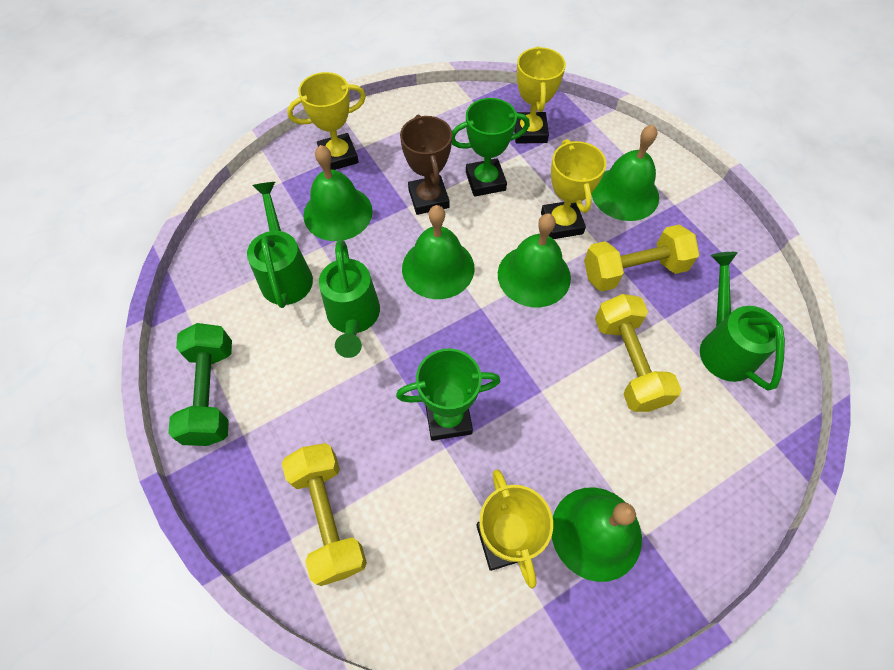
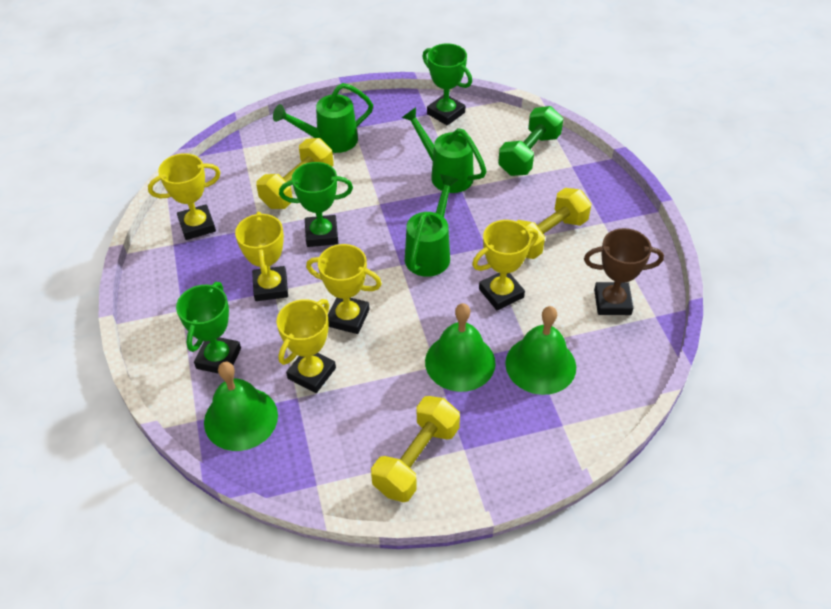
green bell: 5 -> 3
green trophy: 2 -> 3
yellow trophy: 4 -> 5

